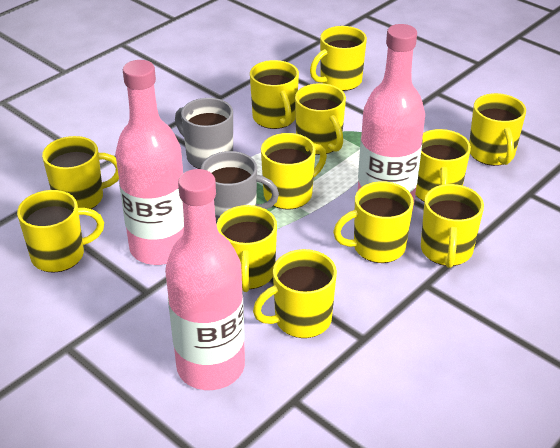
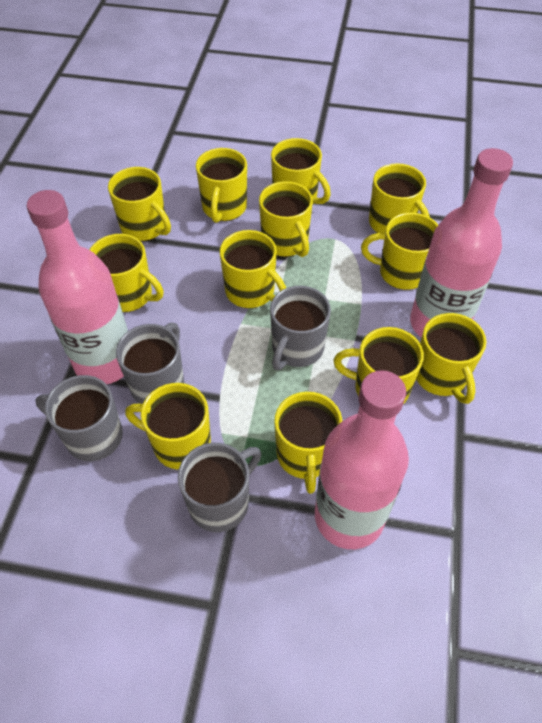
grey mug: 2 -> 4

